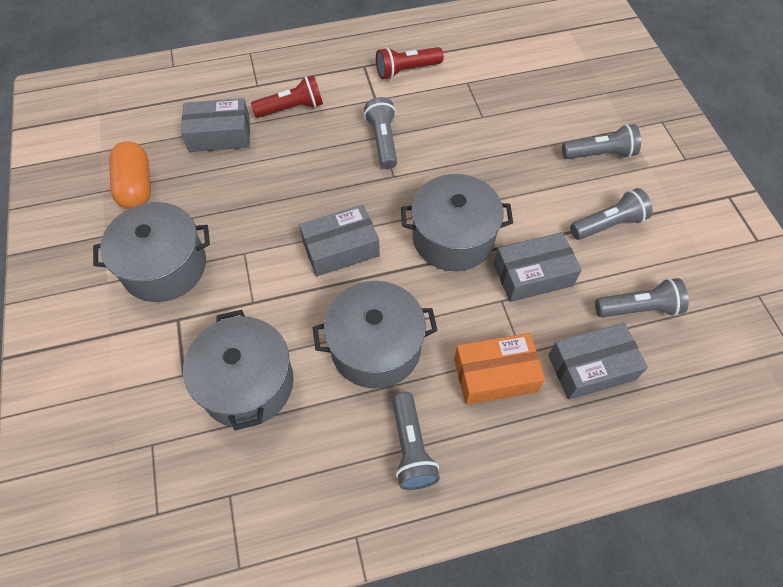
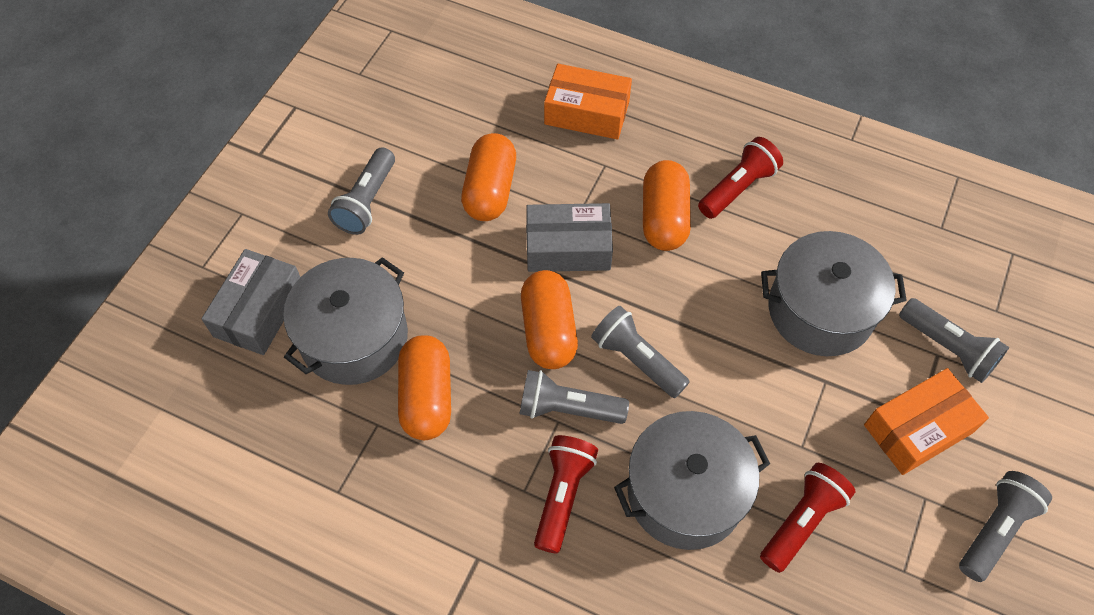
grey box: 4 -> 2
grey pot: 4 -> 3
orange box: 1 -> 2
orange capsule: 1 -> 4
red flashlight: 2 -> 3

